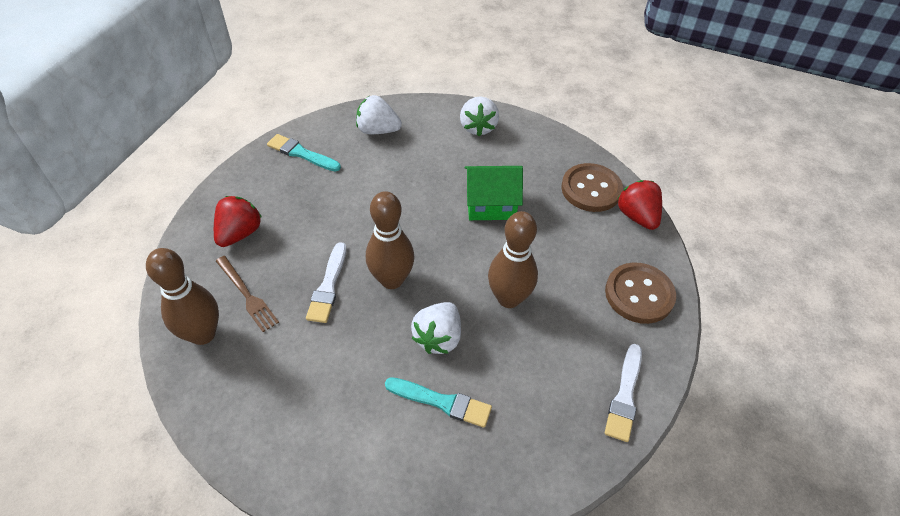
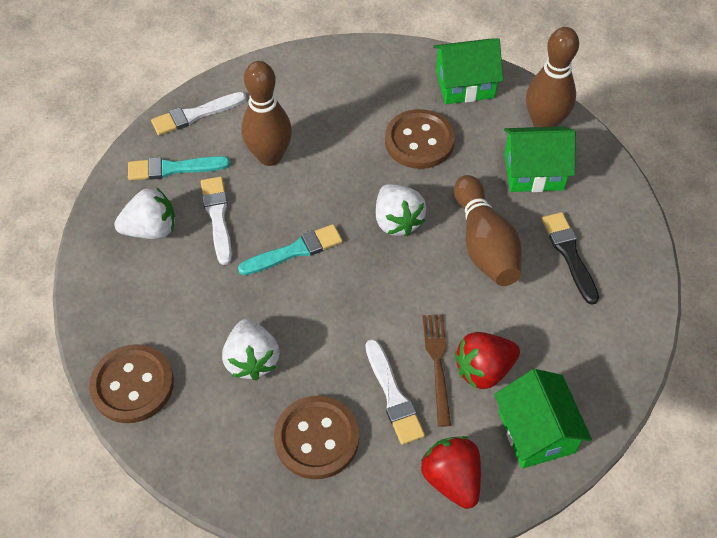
black brush: 0 -> 1
brown button: 2 -> 3
green house: 1 -> 3
white brush: 2 -> 3

